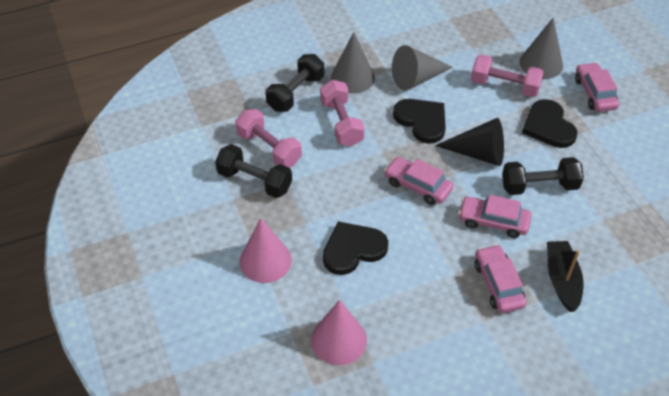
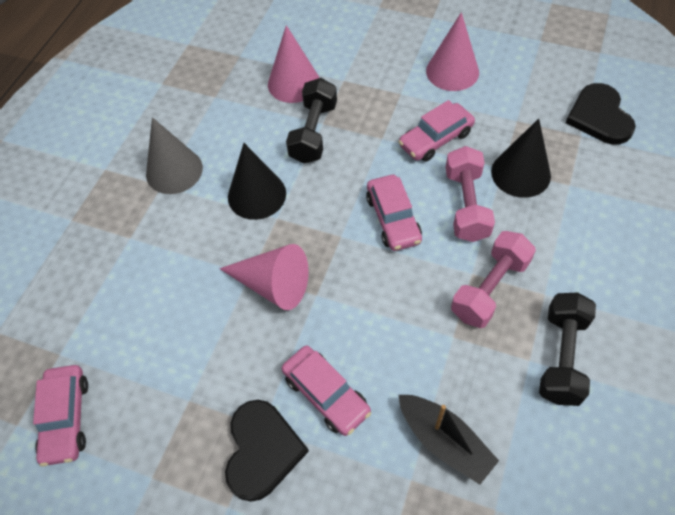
black cone: 1 -> 2
black dumbbell: 3 -> 2
black heart: 3 -> 2
grey cone: 3 -> 1
pink cone: 2 -> 3
pink dumbbell: 3 -> 2

